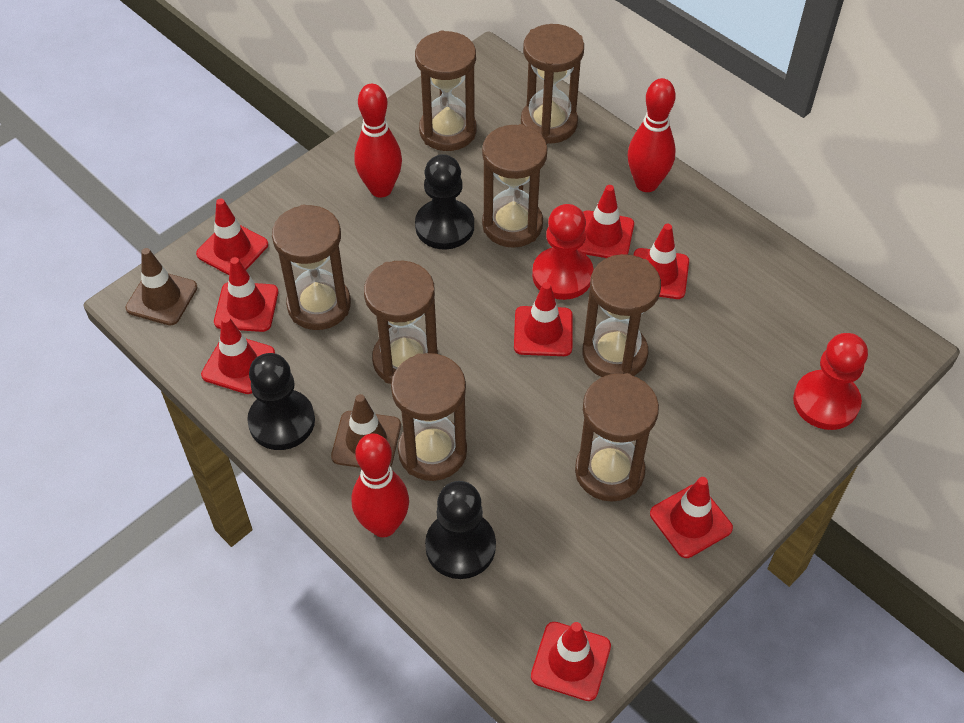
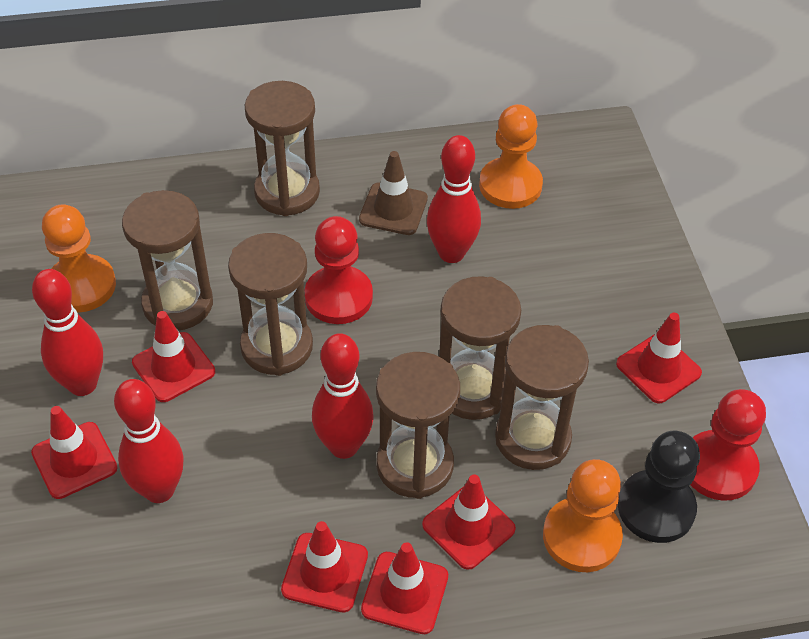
black pawn: 3 -> 1
brown hourglass: 8 -> 6
brown traffic cone: 2 -> 1
orange pawn: 0 -> 3
red bowling pin: 3 -> 4
red traffic cone: 8 -> 6

